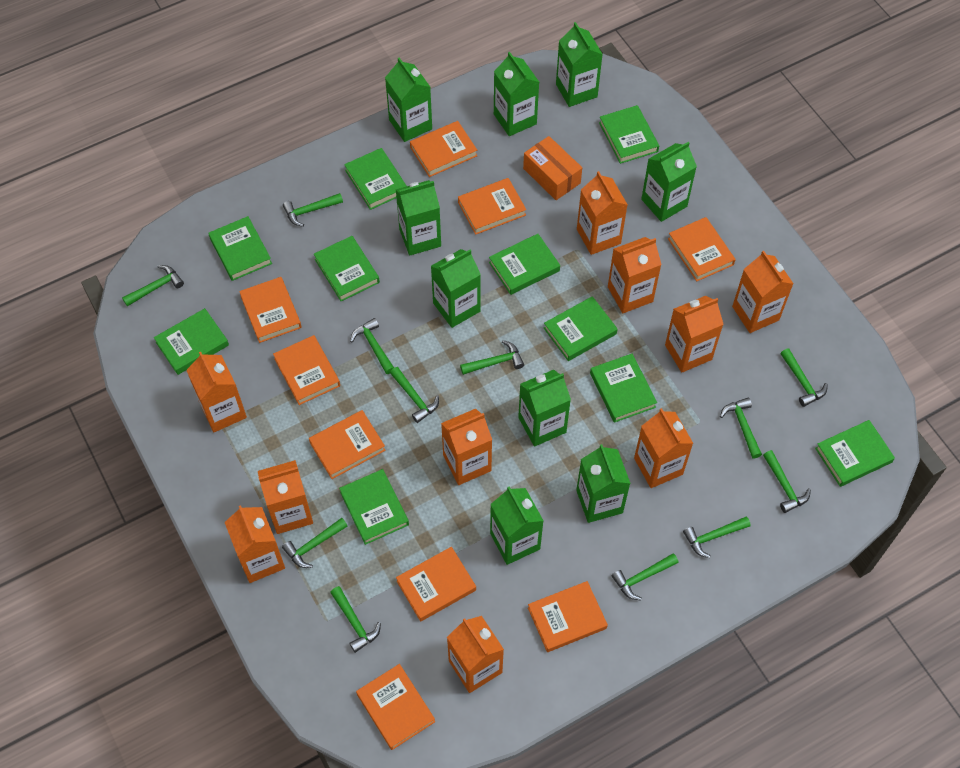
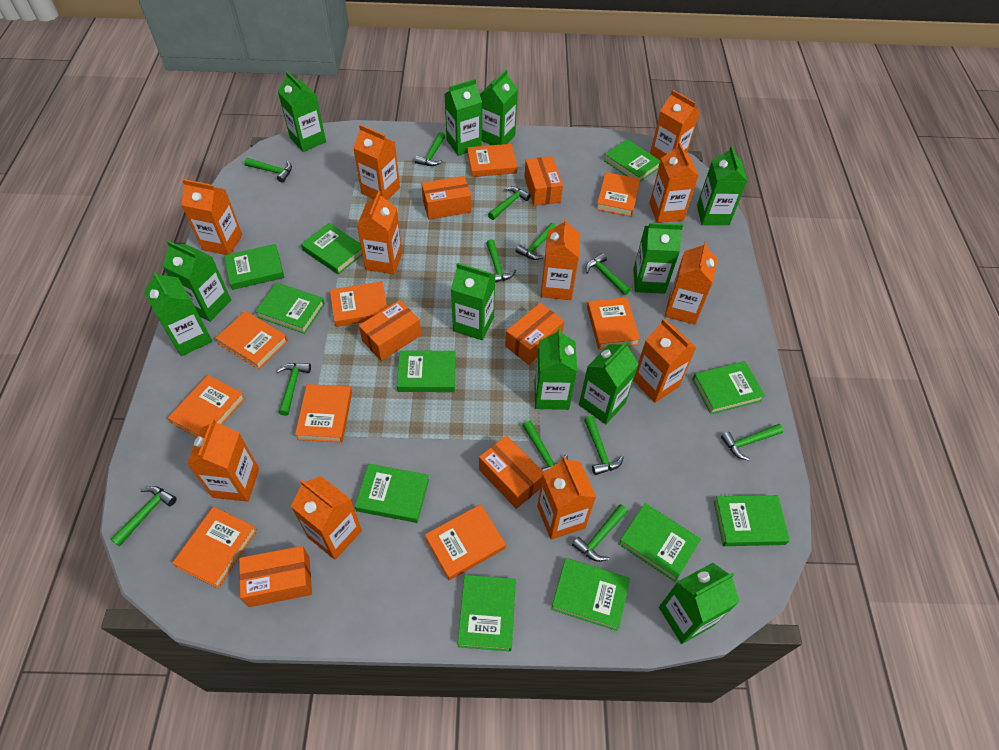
green book: 10 -> 11
green carton: 9 -> 11
orange box: 1 -> 6
orange carton: 10 -> 11

